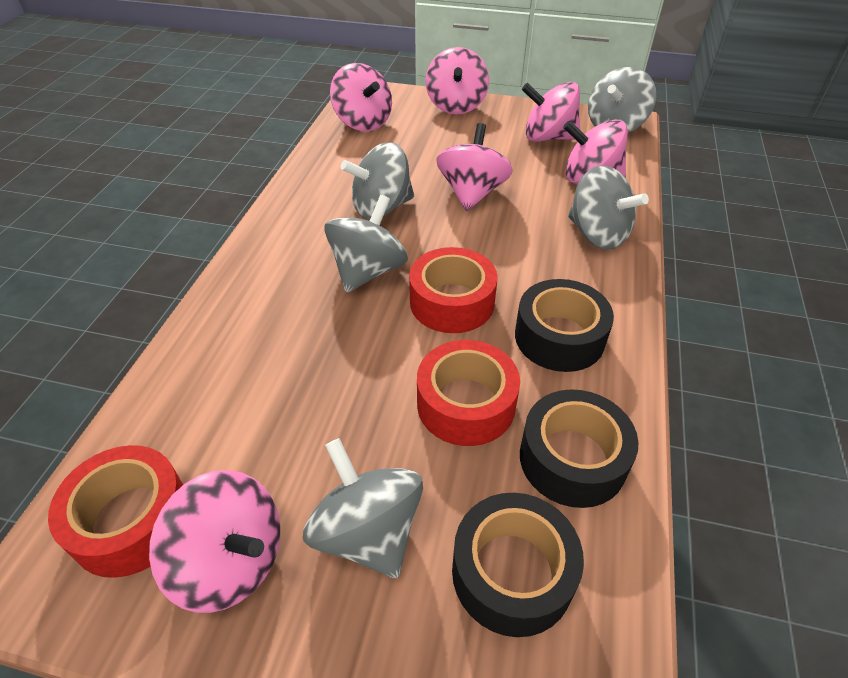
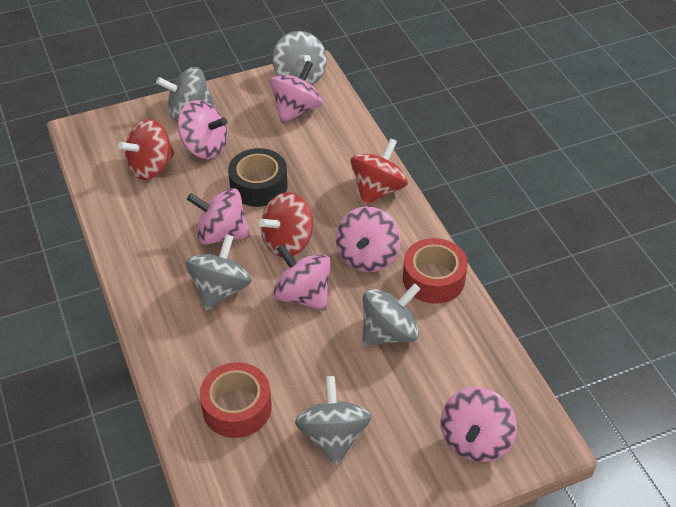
black tape: 3 -> 1
red spinning top: 0 -> 3
red tape: 3 -> 2

